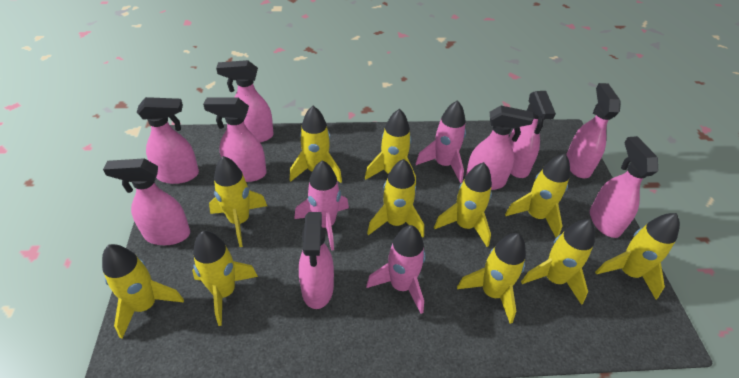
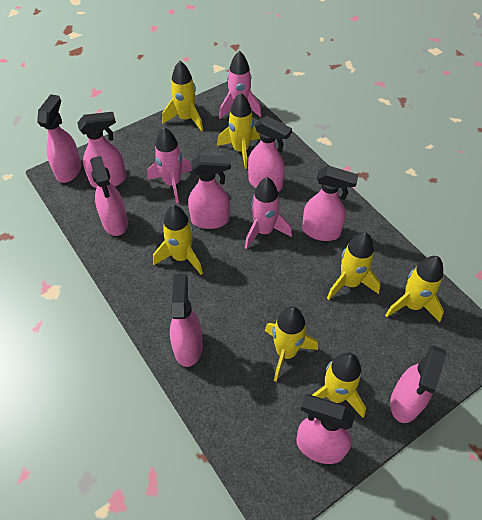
yellow rocket: 11 -> 7

